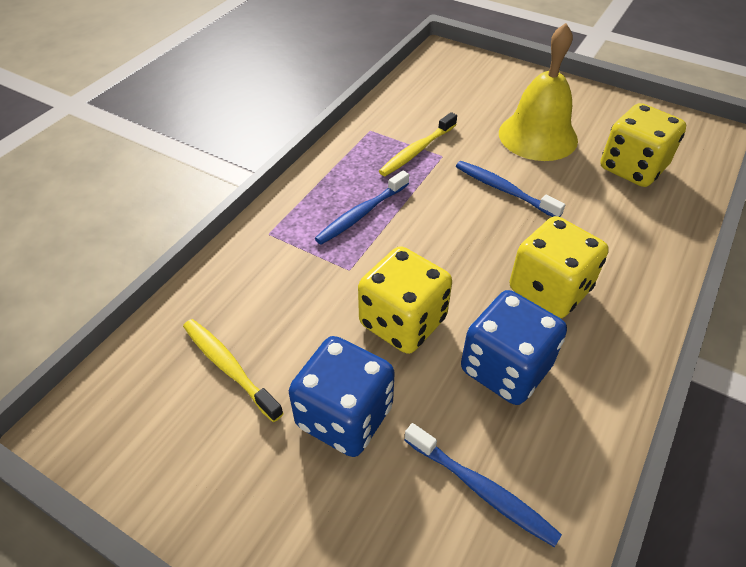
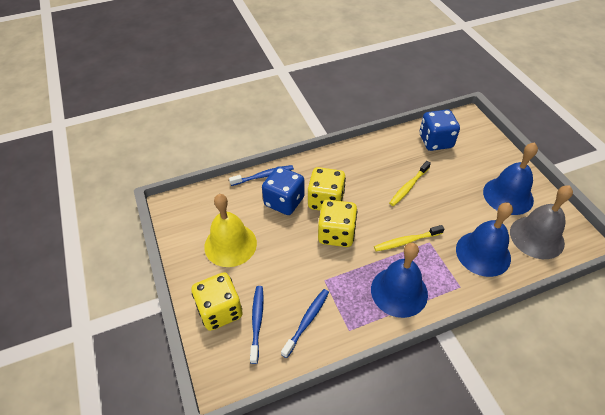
blue bell: 0 -> 3
grey bell: 0 -> 1

